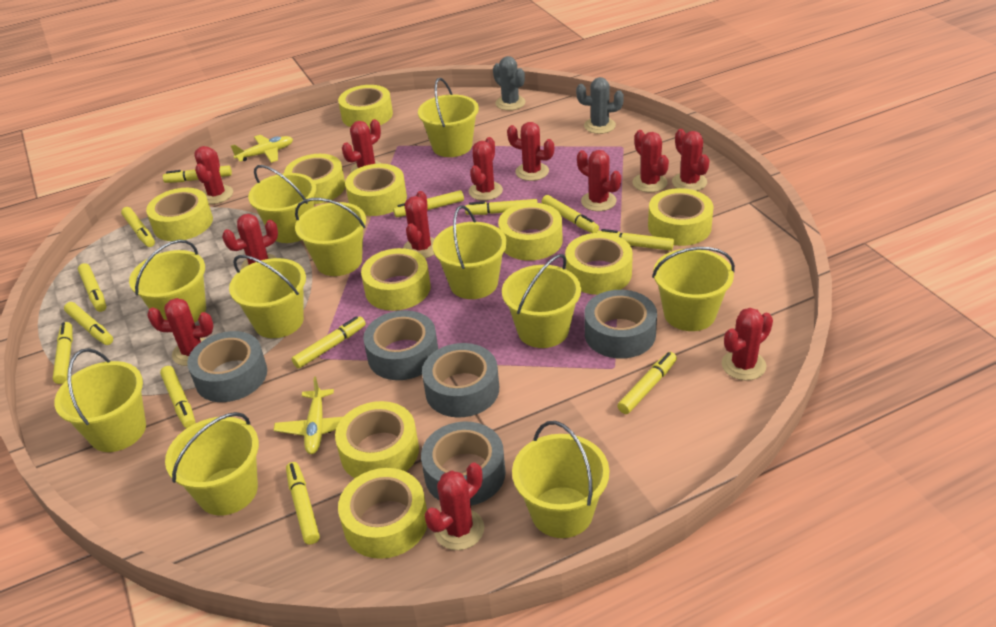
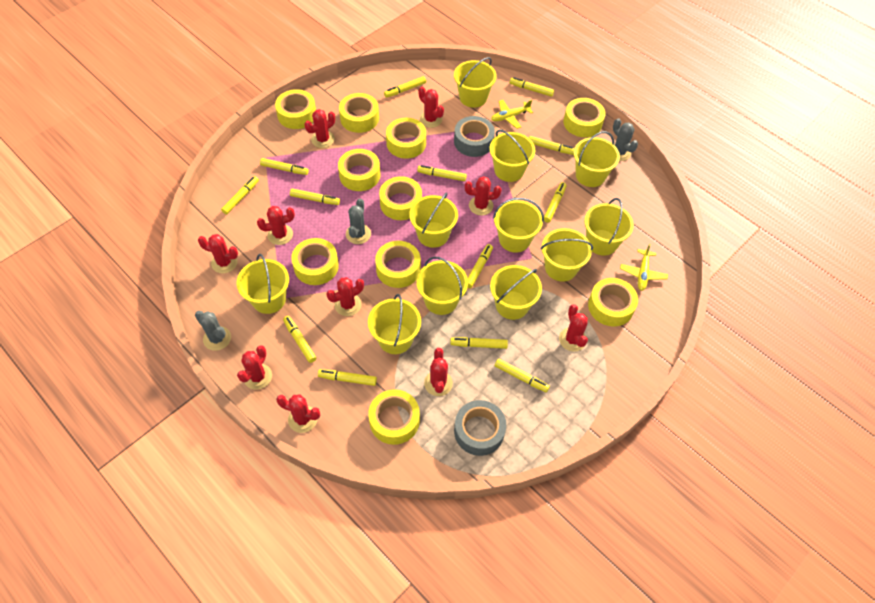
grey cactus: 2 -> 3
grey tape: 5 -> 2
red cactus: 12 -> 10

